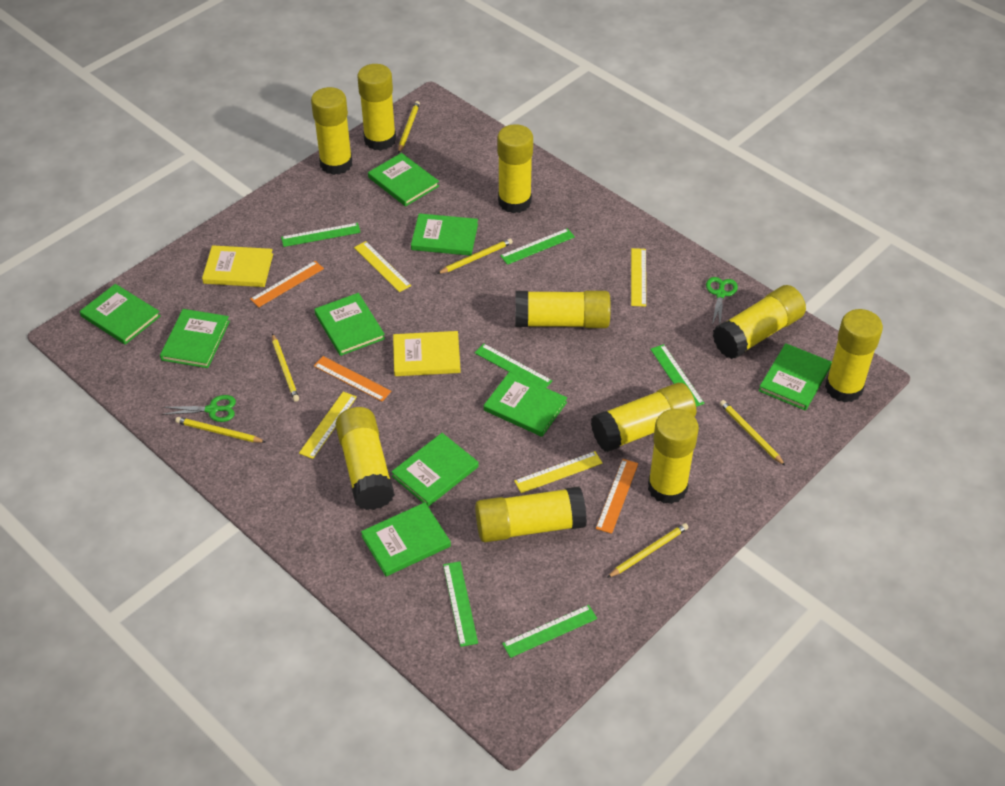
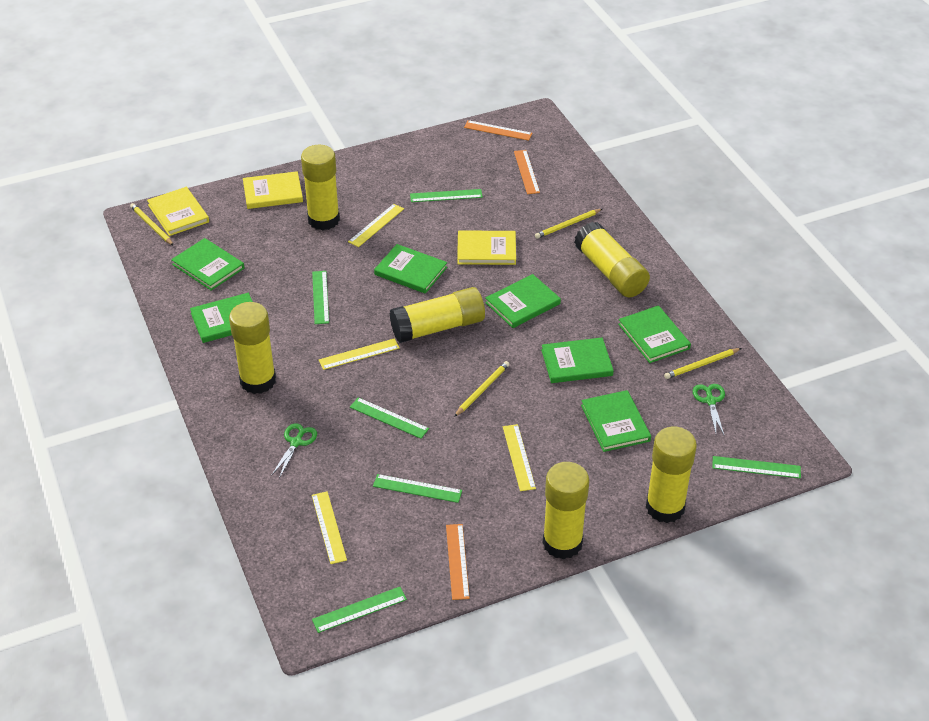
green book: 9 -> 7
yellow book: 2 -> 3
yellow glue stick: 10 -> 6
yellow pencil: 6 -> 4

